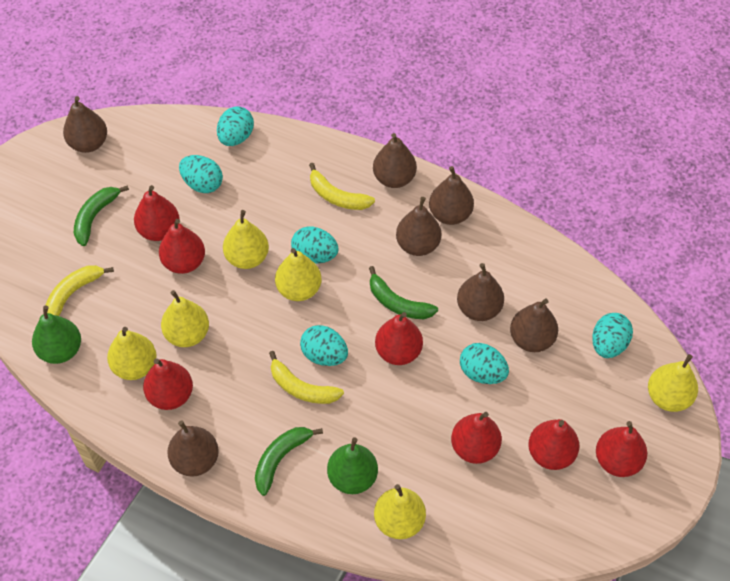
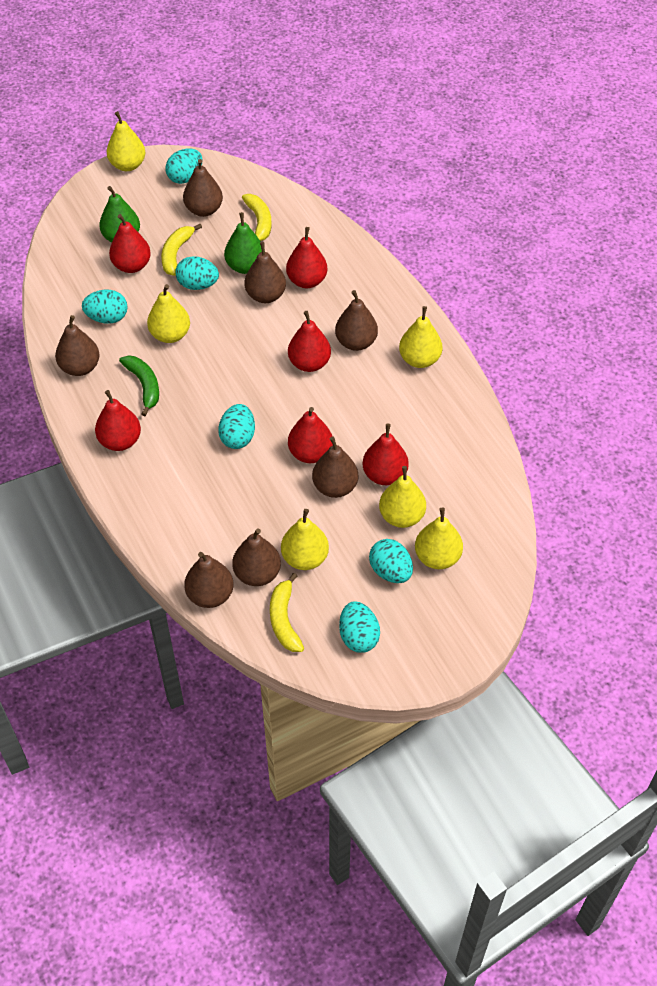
green banana: 3 -> 1
red pear: 7 -> 6

